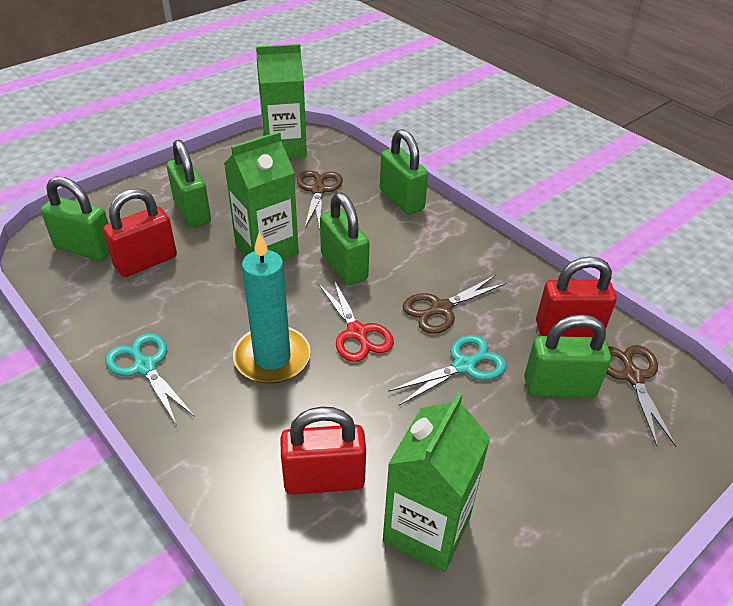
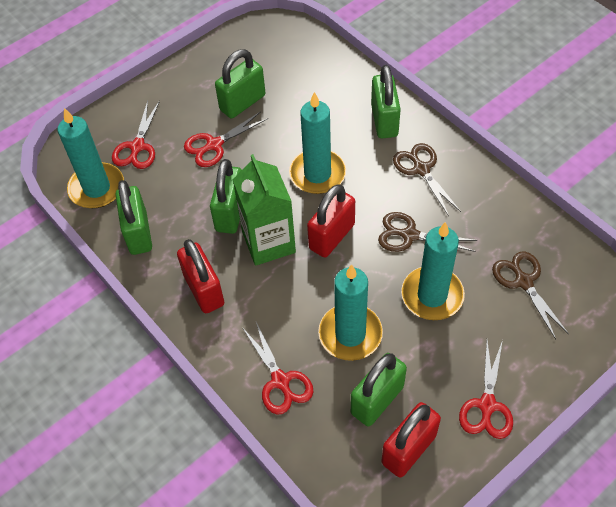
green carton: 3 -> 1
red scissors: 1 -> 4
turquoise candle: 1 -> 4
turquoise scissors: 2 -> 0

